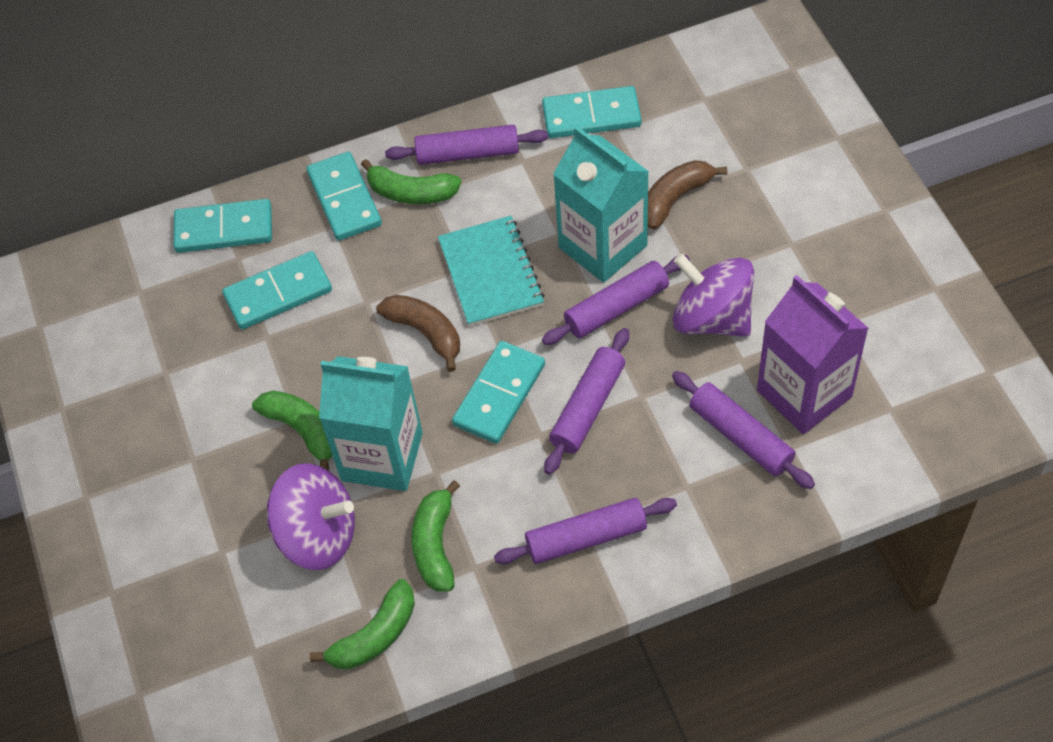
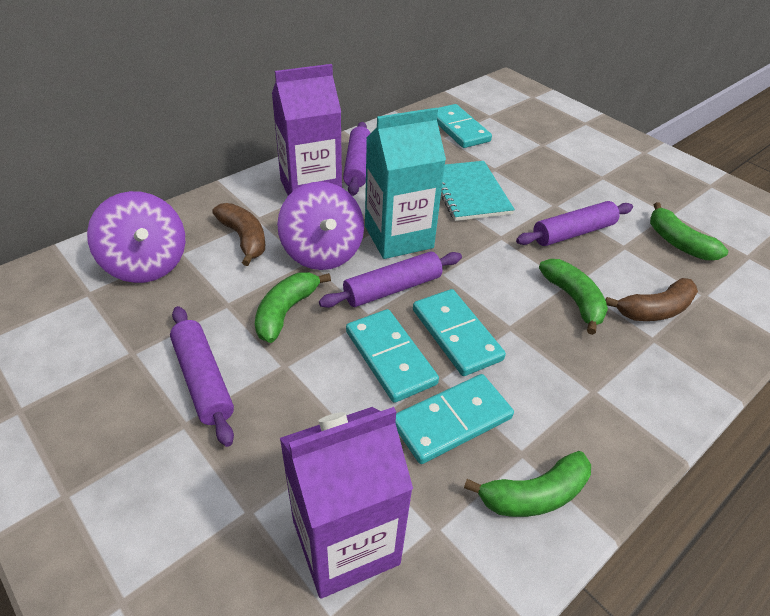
purple carton: 1 -> 2
purple rolling pin: 5 -> 4
turquoise carton: 2 -> 1
turquoise domino: 5 -> 4

